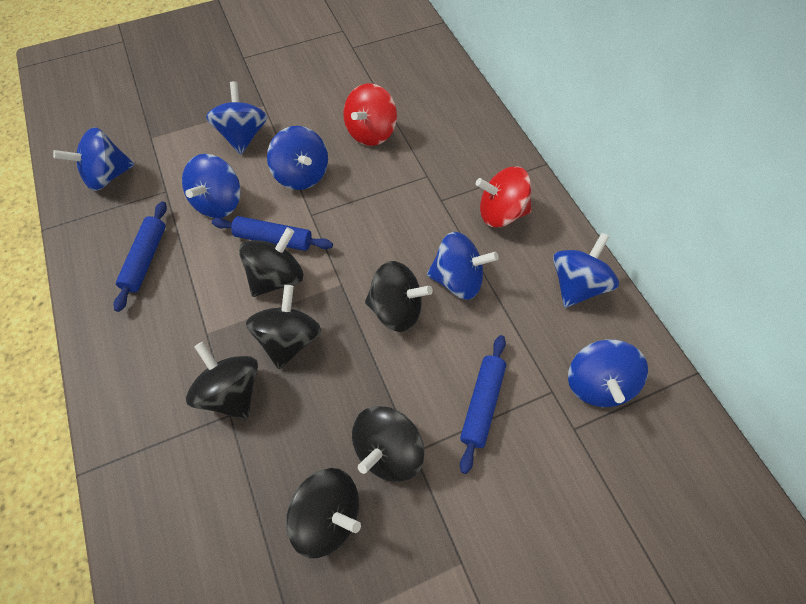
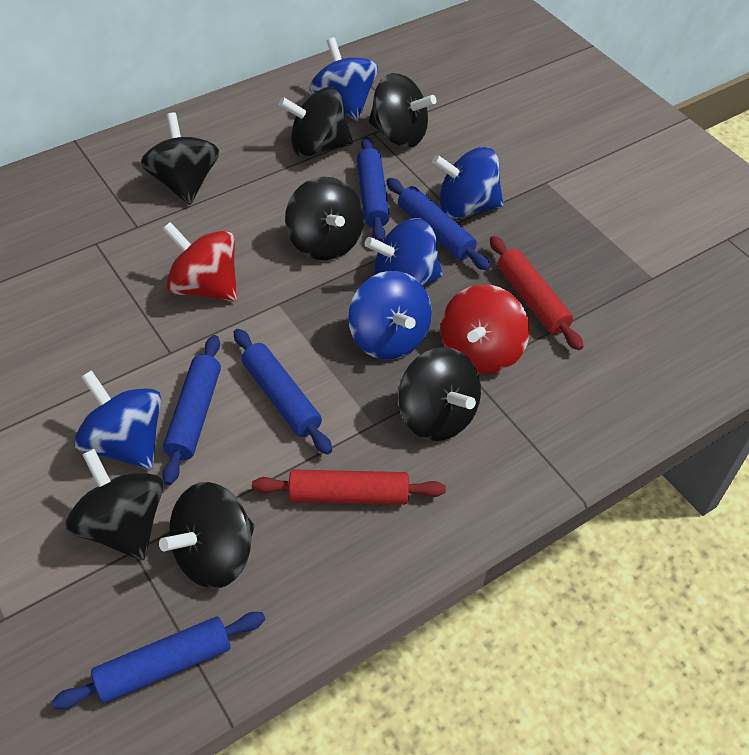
black spinning top: 6 -> 7
blue rolling pin: 3 -> 5
blue spinning top: 7 -> 5
red rolling pin: 0 -> 2

